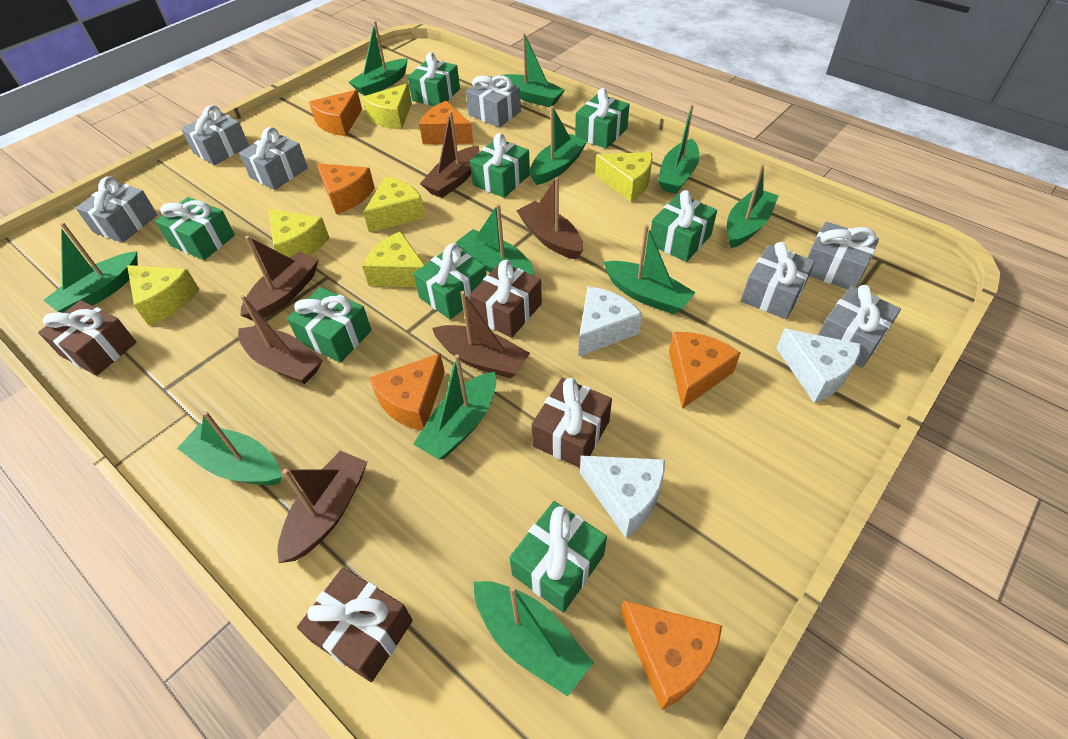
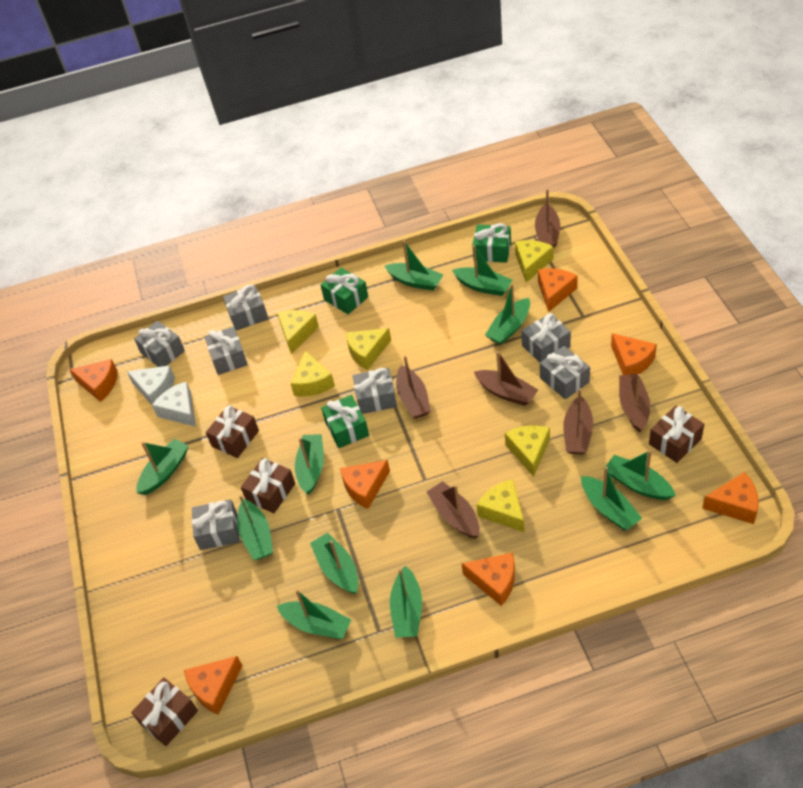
green gift: 8 -> 3
orange cheese: 6 -> 7
white cheese: 3 -> 2

